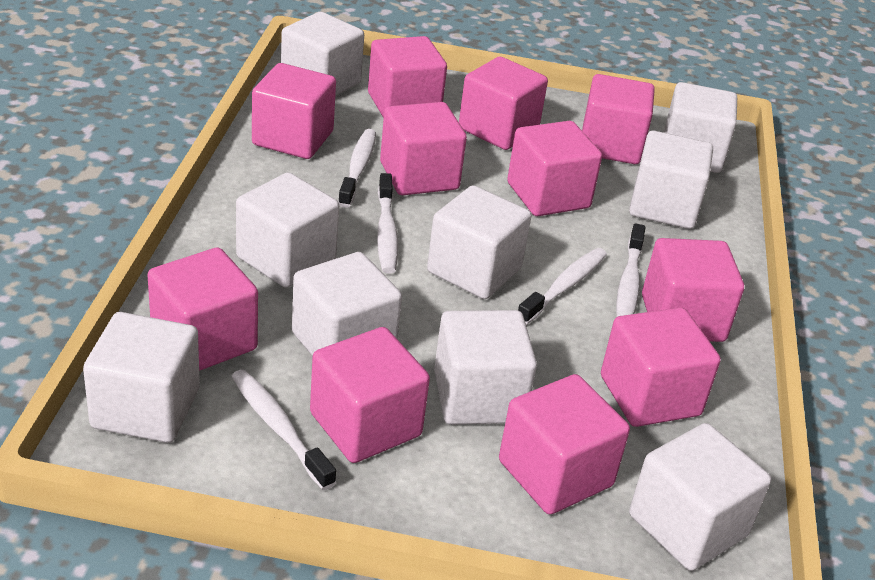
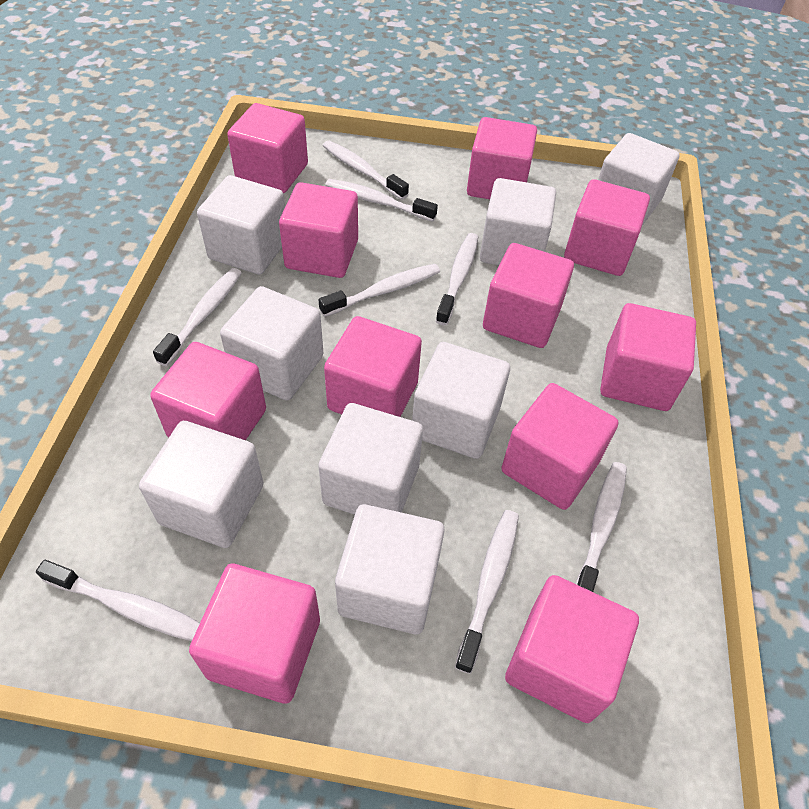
white cube: 9 -> 8
white toothbrush: 5 -> 8

